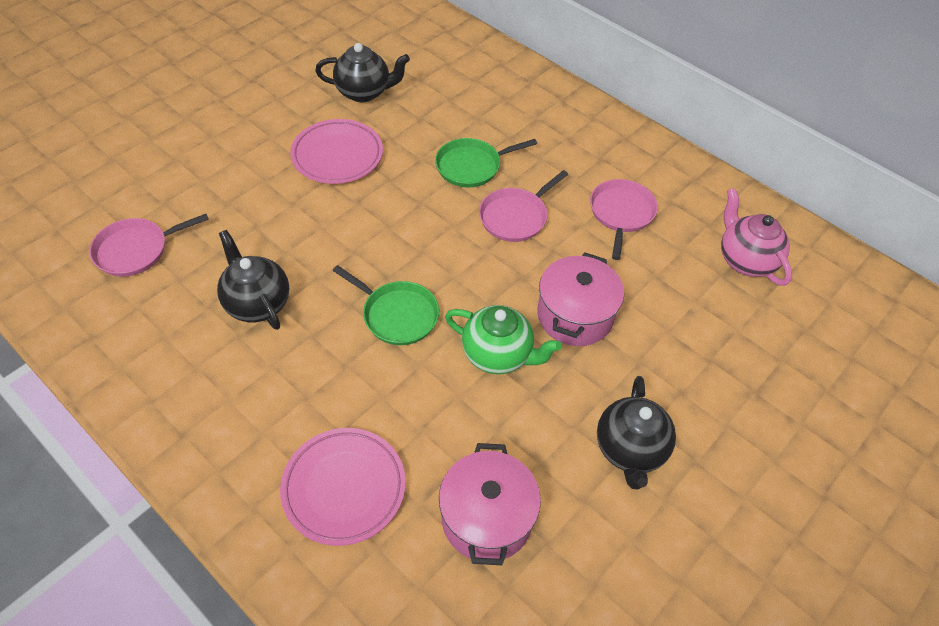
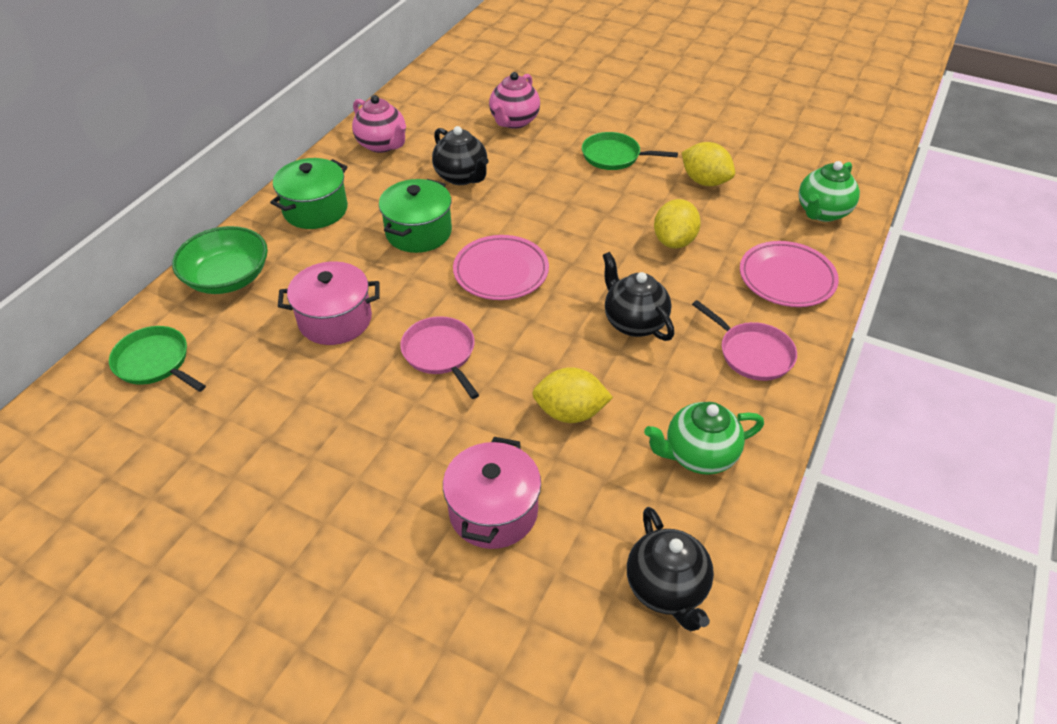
green bowl: 0 -> 1
green pot: 0 -> 2
green teapot: 1 -> 2
pink pan: 3 -> 2
pink teapot: 1 -> 2
yellow lemon: 0 -> 3

